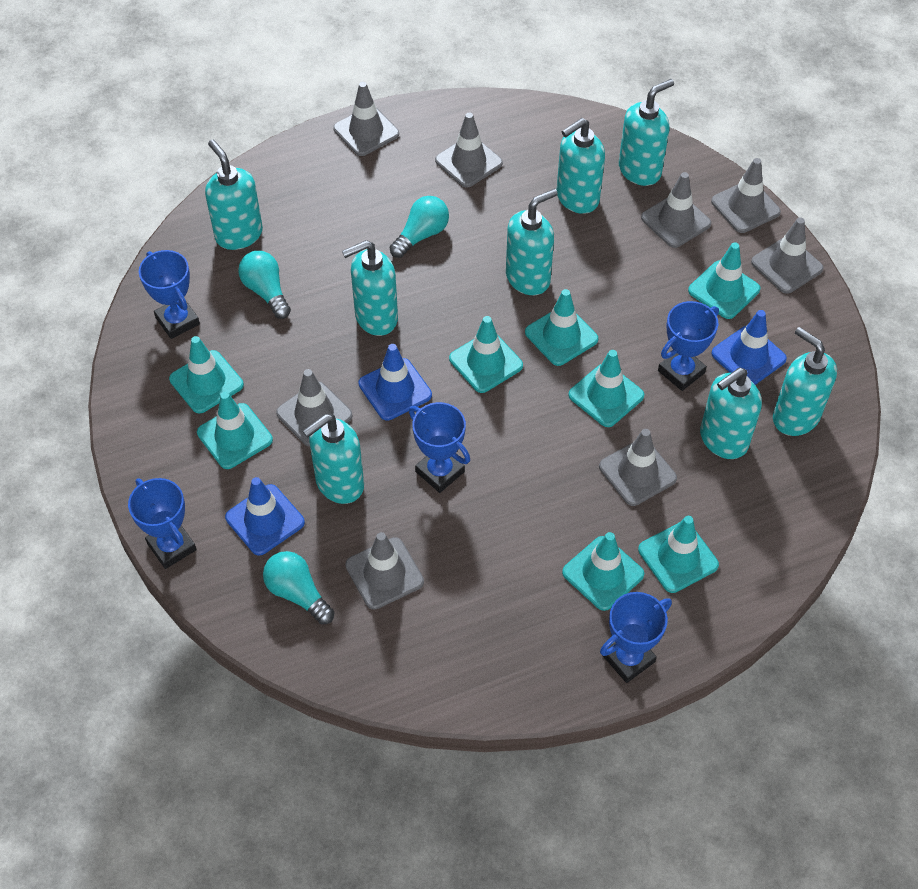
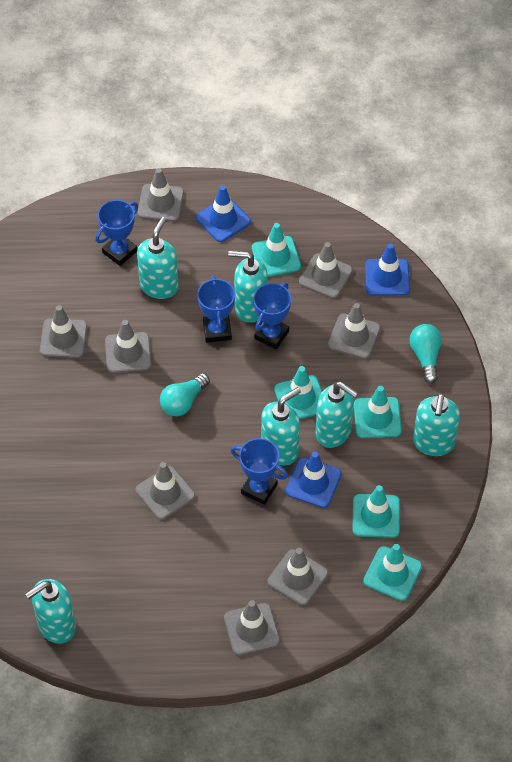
blue trophy: 5 -> 4
turquoise light bulb: 3 -> 2
turquoise soap dispenser: 8 -> 6
turquoise traffic cone: 8 -> 5

